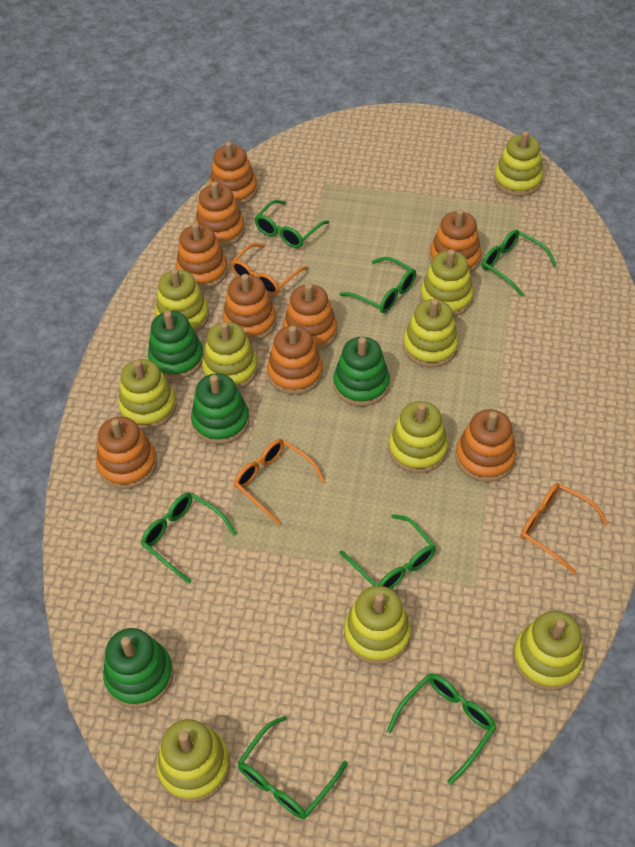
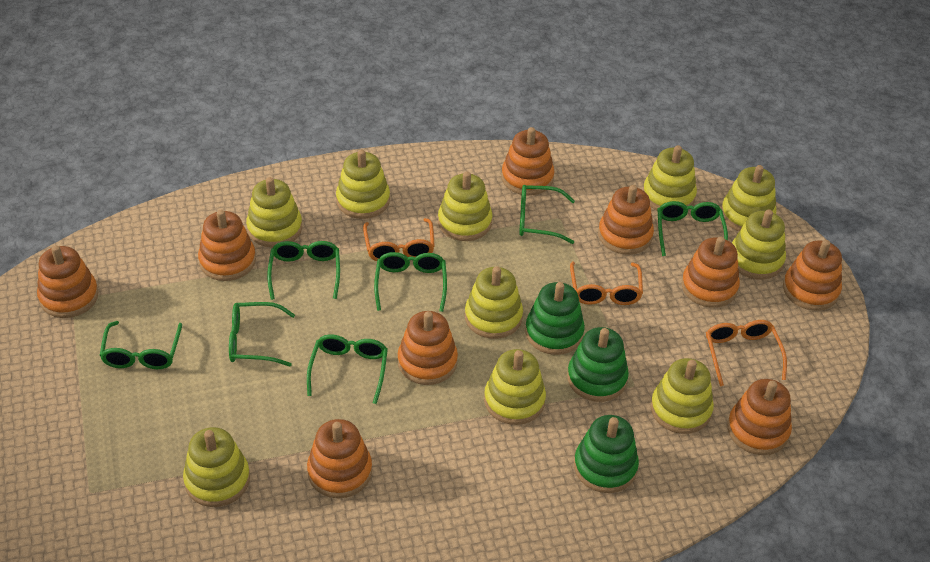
green stacking toy: 4 -> 3

